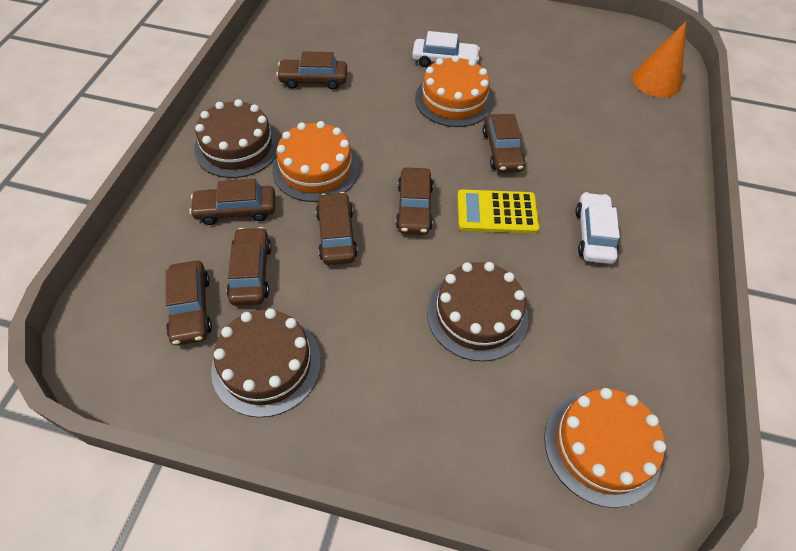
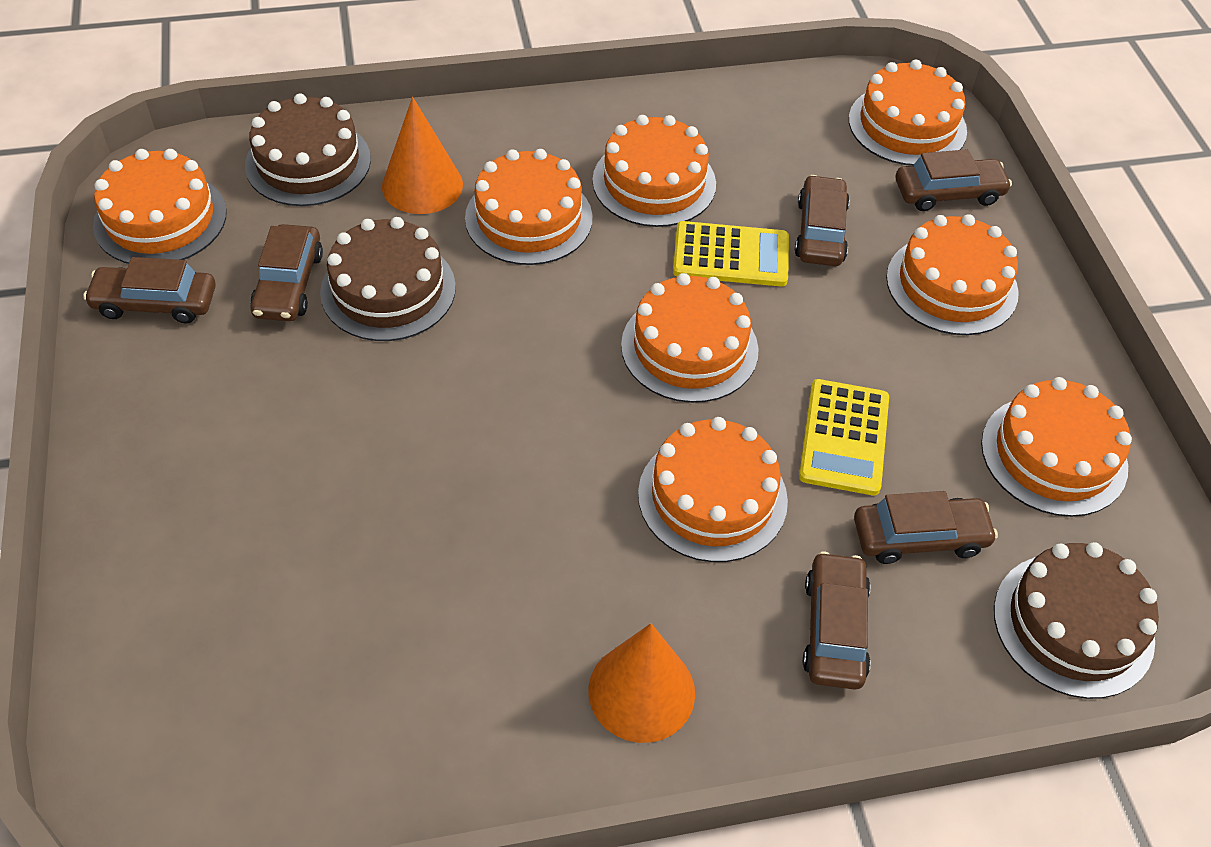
brown car: 7 -> 6
orange cake: 3 -> 8
orange cone: 1 -> 2
white car: 2 -> 0
yellow calculator: 1 -> 2

